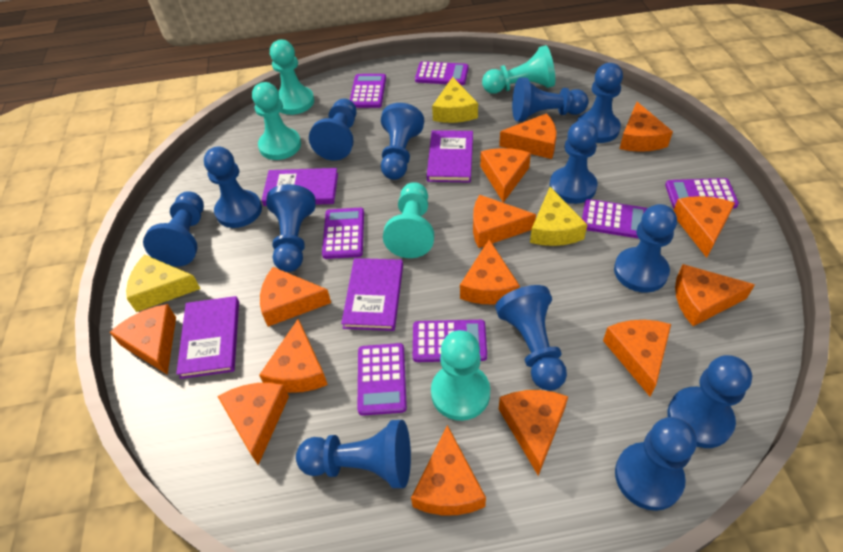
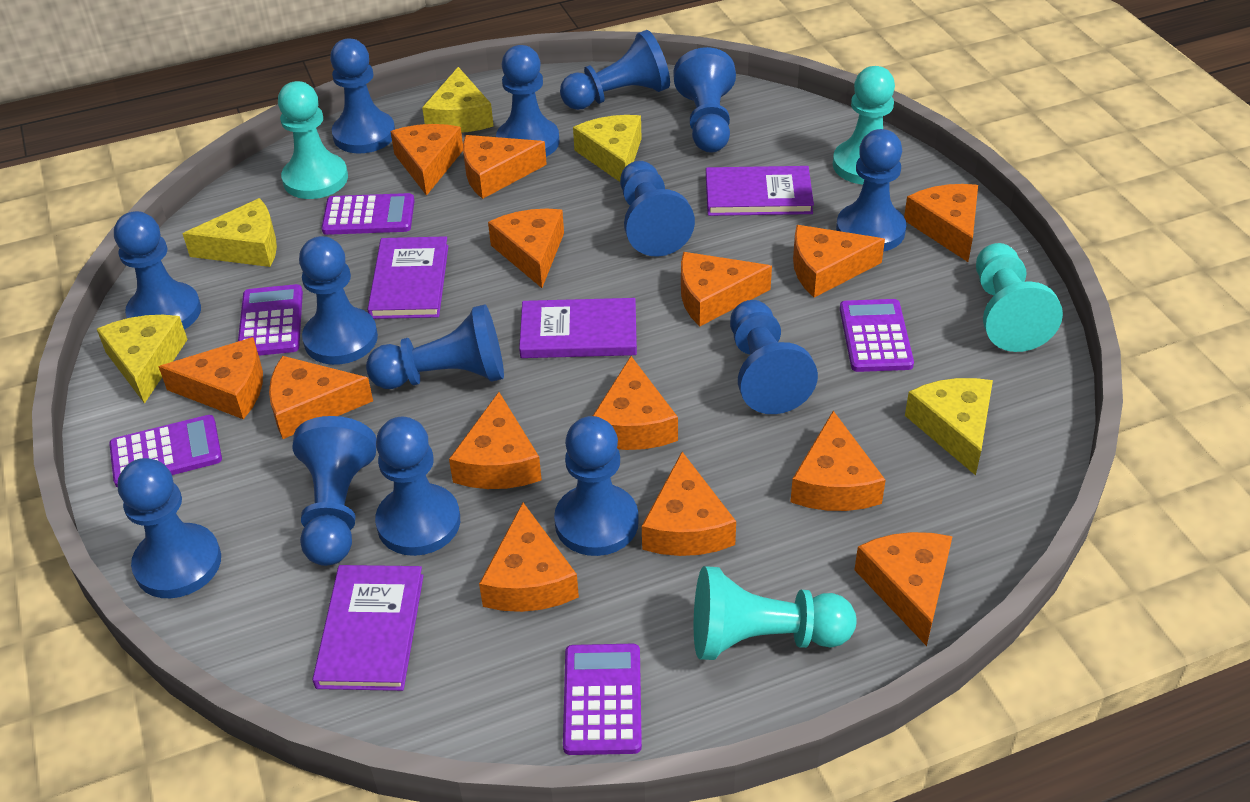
blue pawn: 13 -> 14
purple calculator: 7 -> 5
turquoise pawn: 5 -> 4
yellow cheese: 3 -> 5

